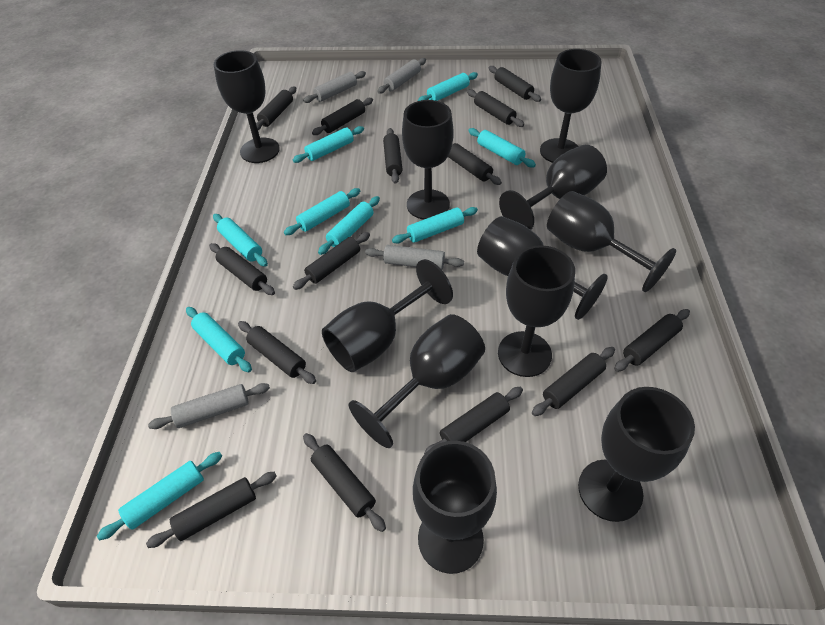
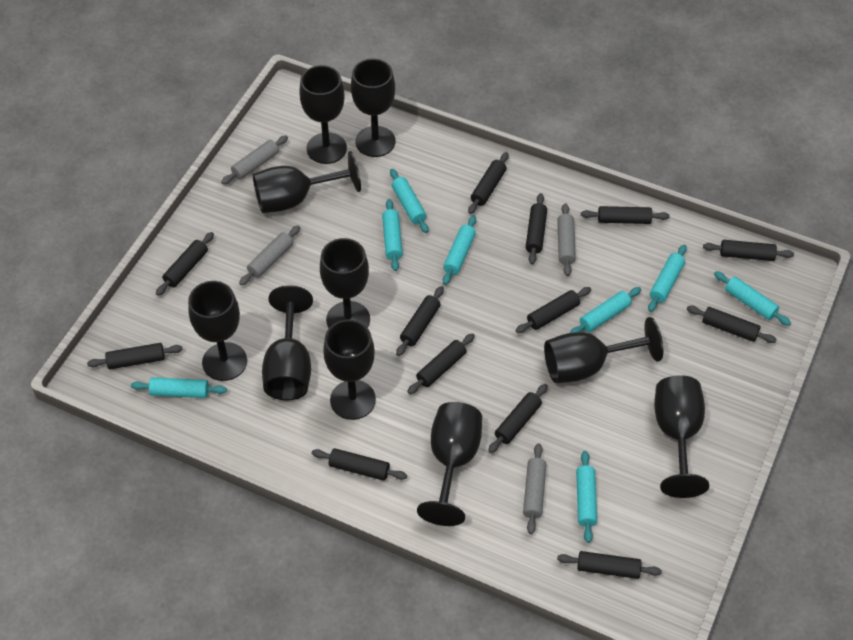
black goblet: 11 -> 10
black rolling pin: 14 -> 13
turquoise rolling pin: 9 -> 8

